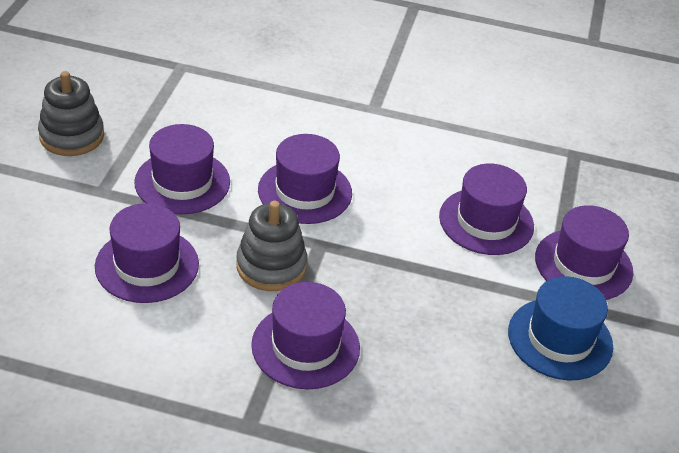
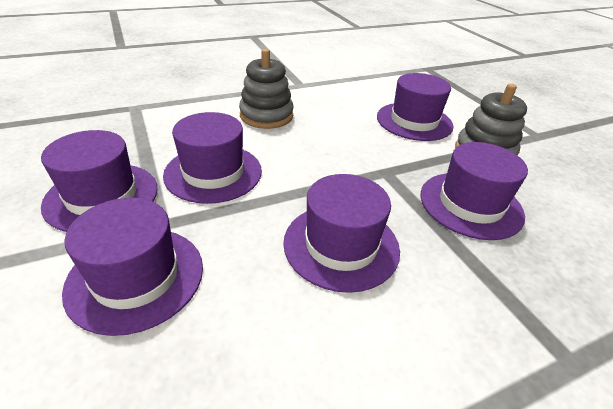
blue hat: 1 -> 0

